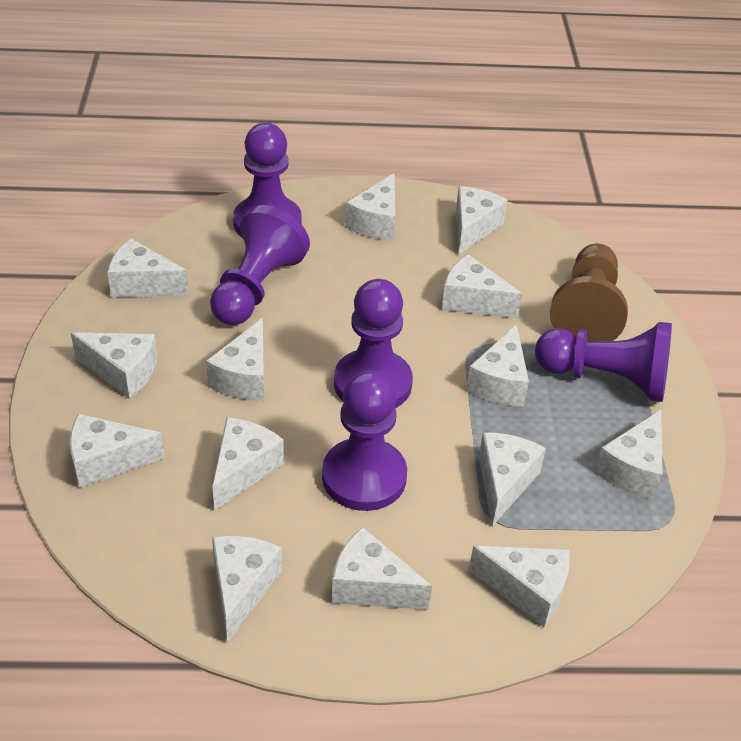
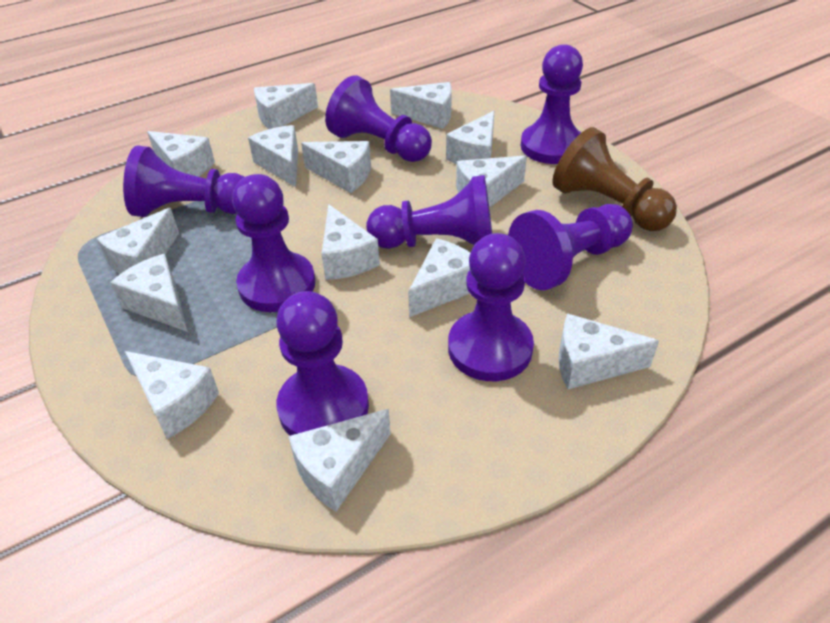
purple pawn: 5 -> 8

